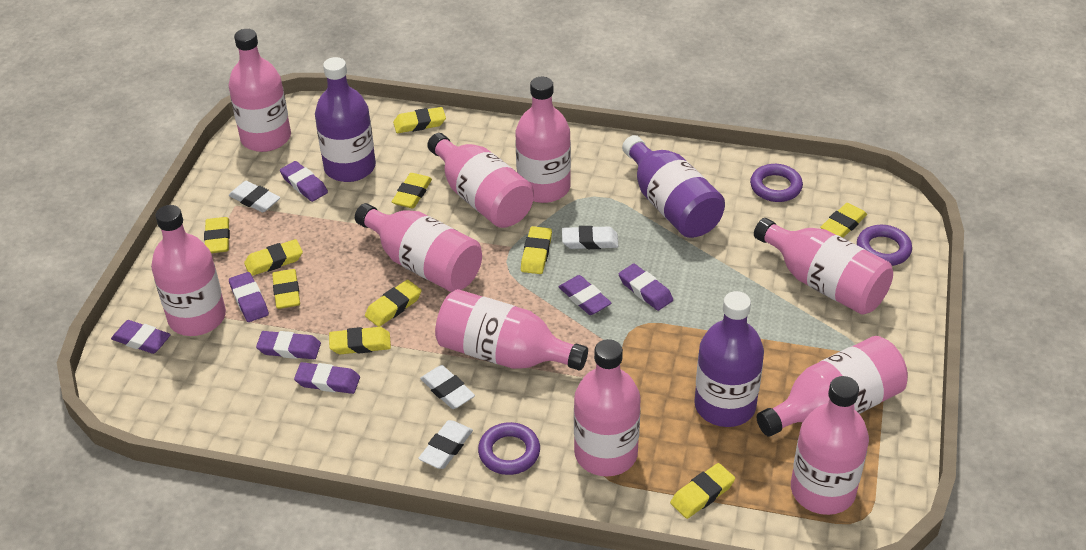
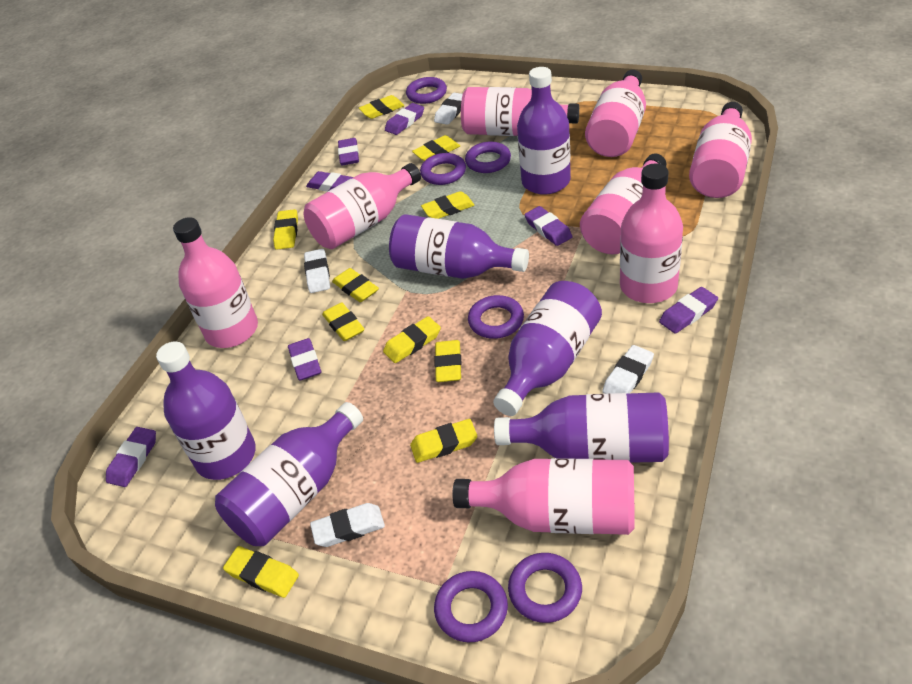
pink bottle: 10 -> 8
purple bottle: 3 -> 6
purple ring: 3 -> 6

